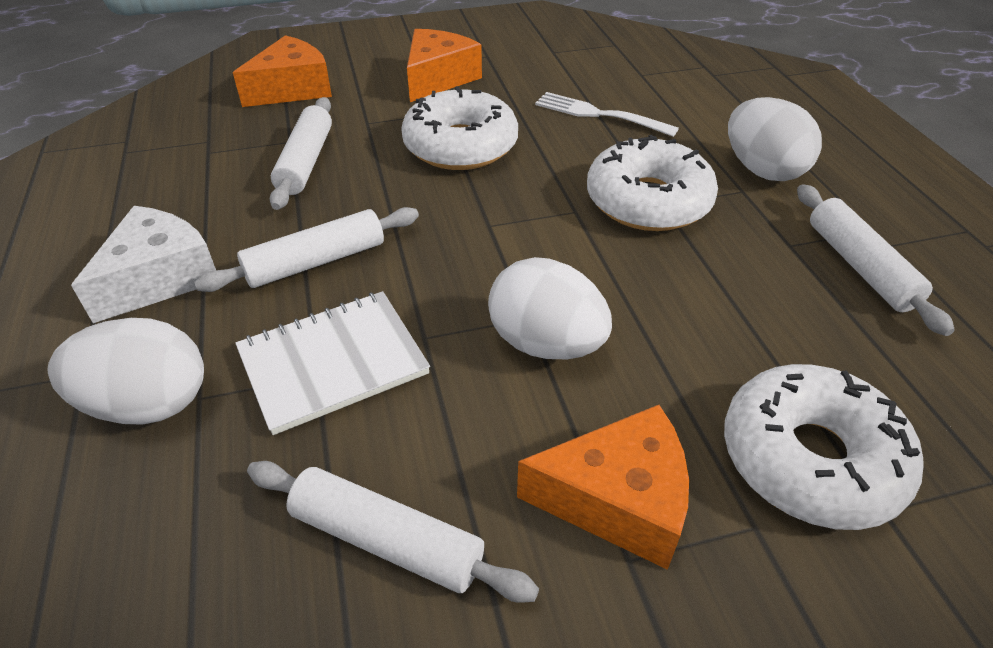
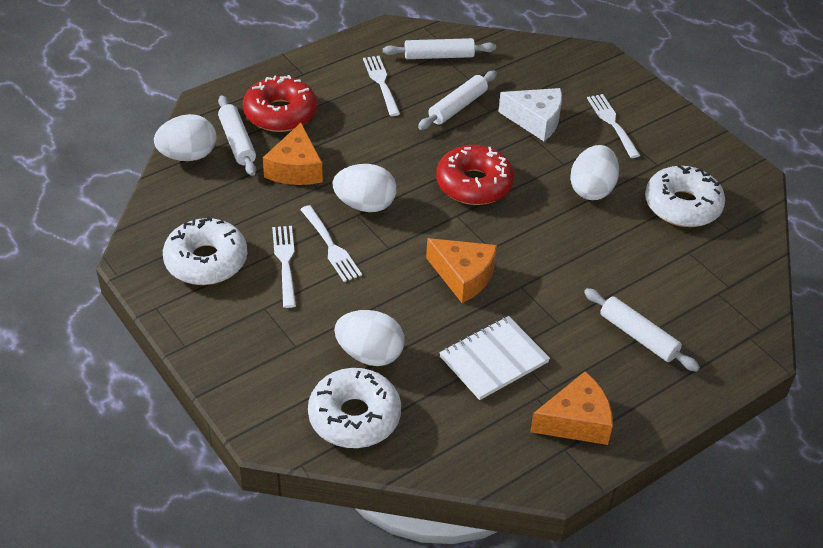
red donut: 0 -> 2
white egg: 3 -> 4
white fork: 1 -> 4

